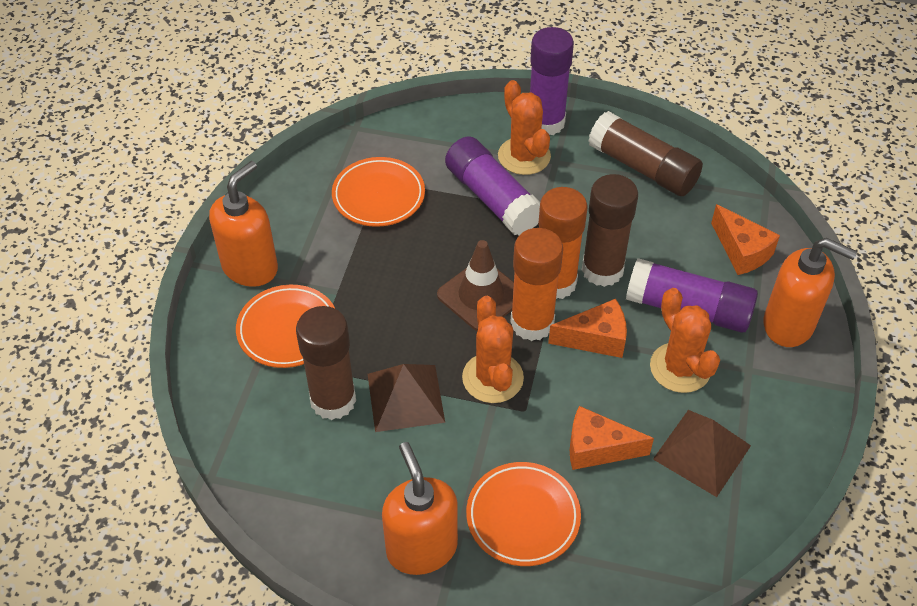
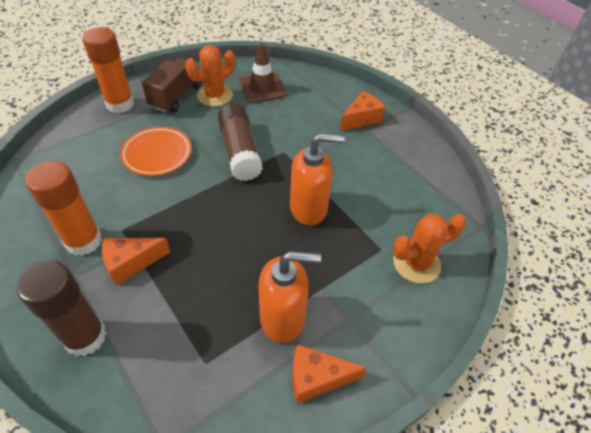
brown glue stick: 3 -> 2
brown pyramid: 2 -> 0
brown truck: 0 -> 1
orange cactus: 3 -> 2
orange plate: 3 -> 1
orange soap dispenser: 3 -> 2
purple glue stick: 3 -> 0

